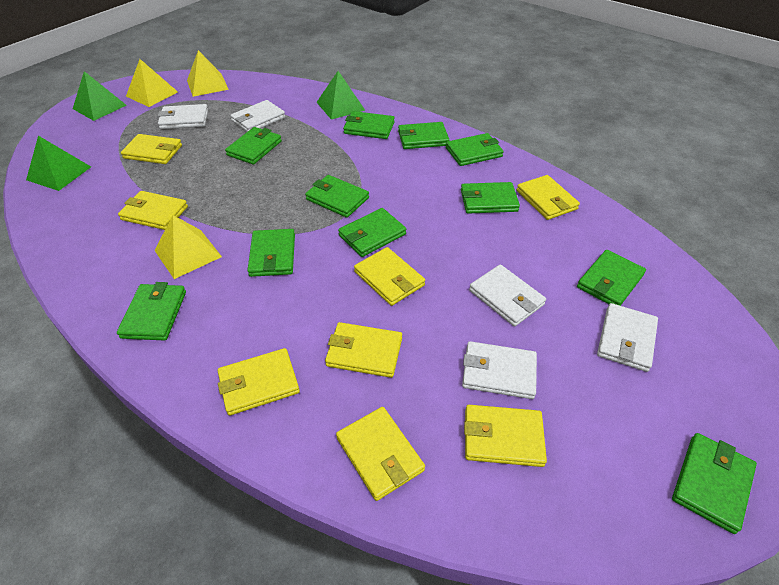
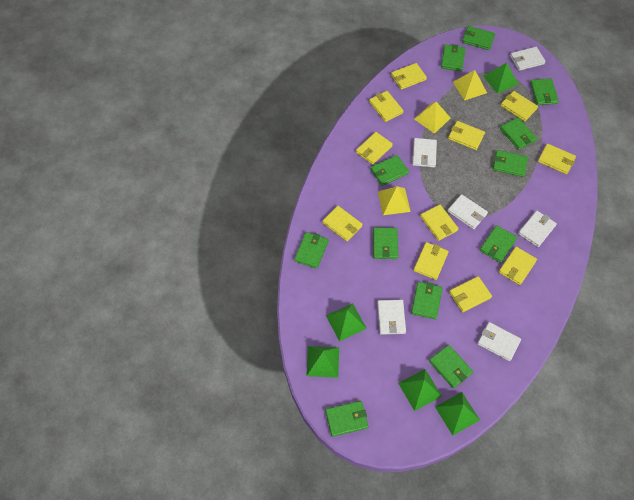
green pyramid: 3 -> 5
green wallet: 11 -> 12
white wallet: 5 -> 6
yellow wallet: 8 -> 11

